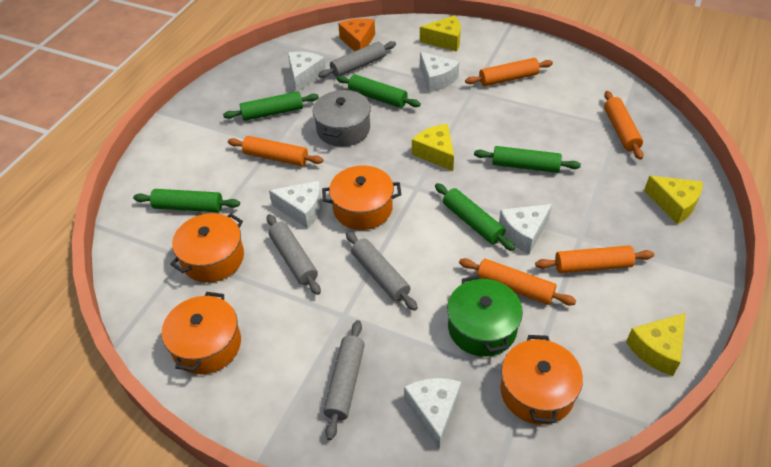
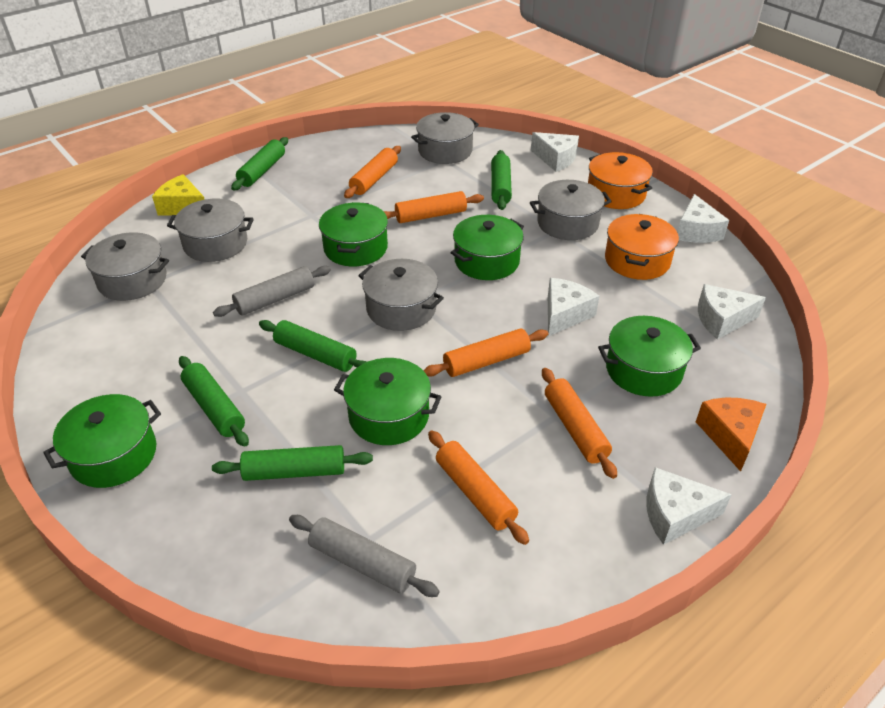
green pot: 1 -> 5
grey pot: 1 -> 5
grey rolling pin: 4 -> 2
orange pot: 4 -> 2
yellow cheese: 4 -> 1

